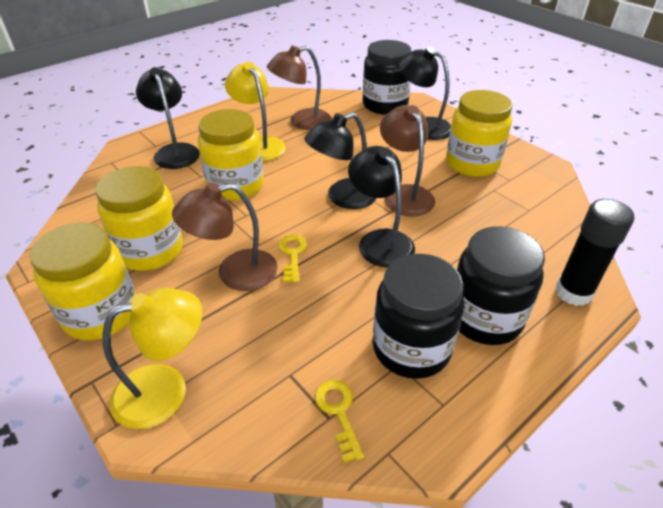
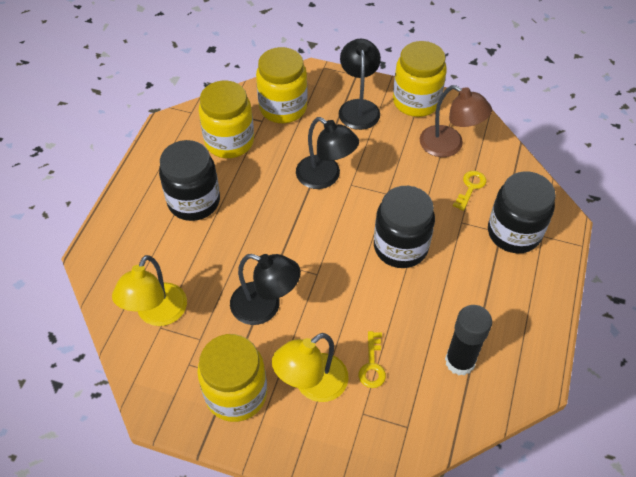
black lamp: 4 -> 3
brown lamp: 3 -> 1

